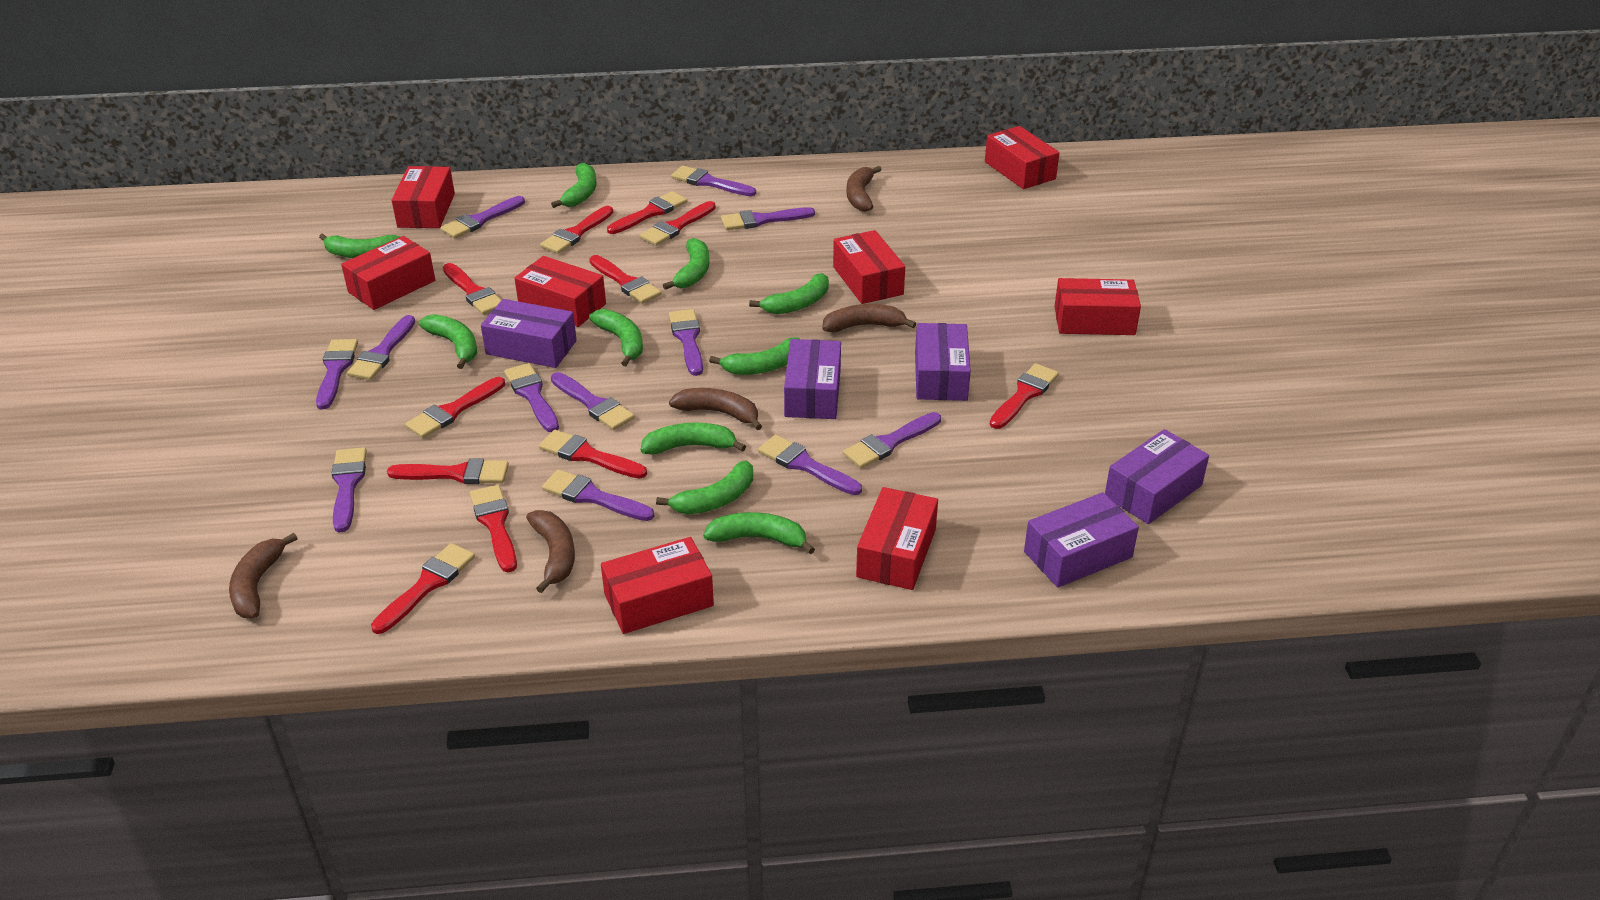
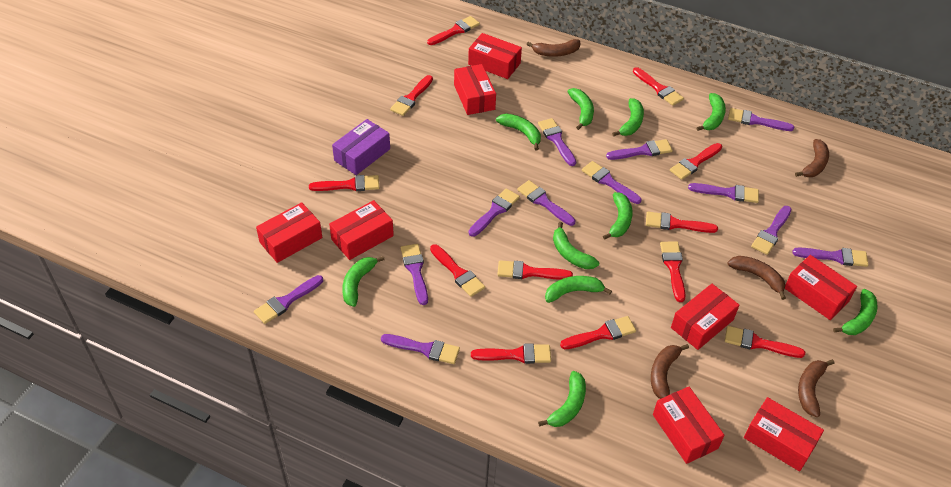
purple box: 5 -> 1
red brush: 11 -> 12

